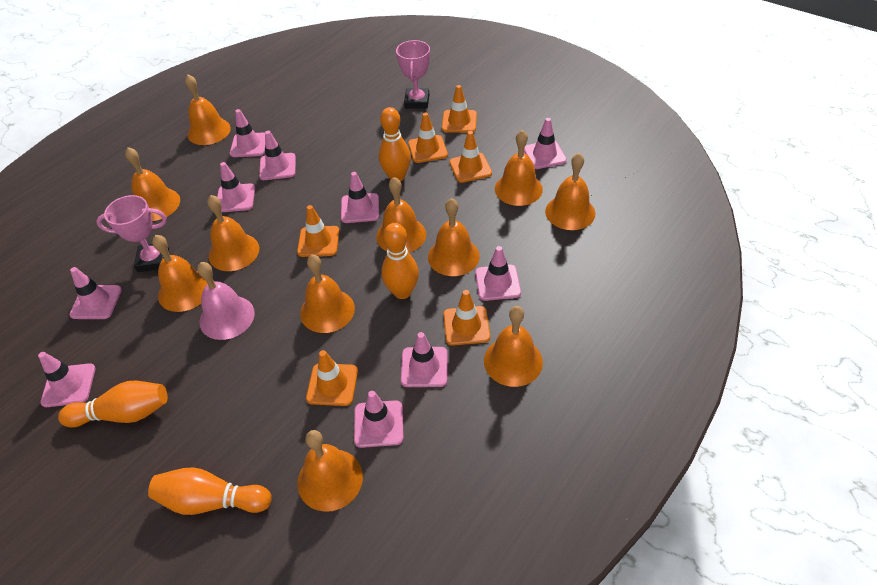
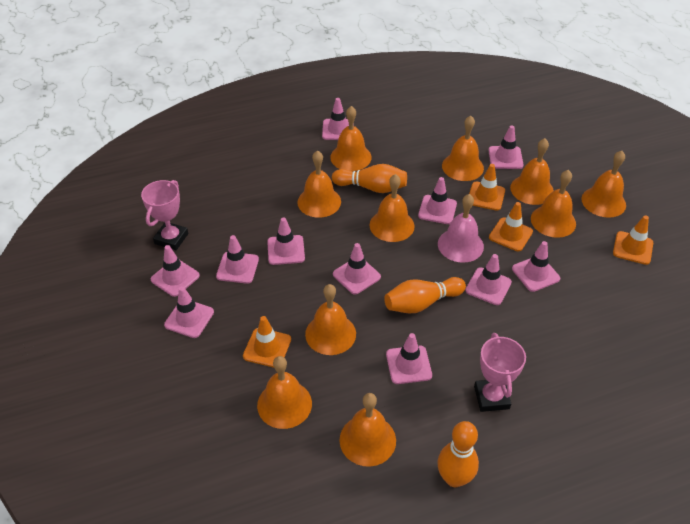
orange bell: 11 -> 10
orange bowling pin: 4 -> 3
orange traffic cone: 6 -> 4
pink traffic cone: 10 -> 11

